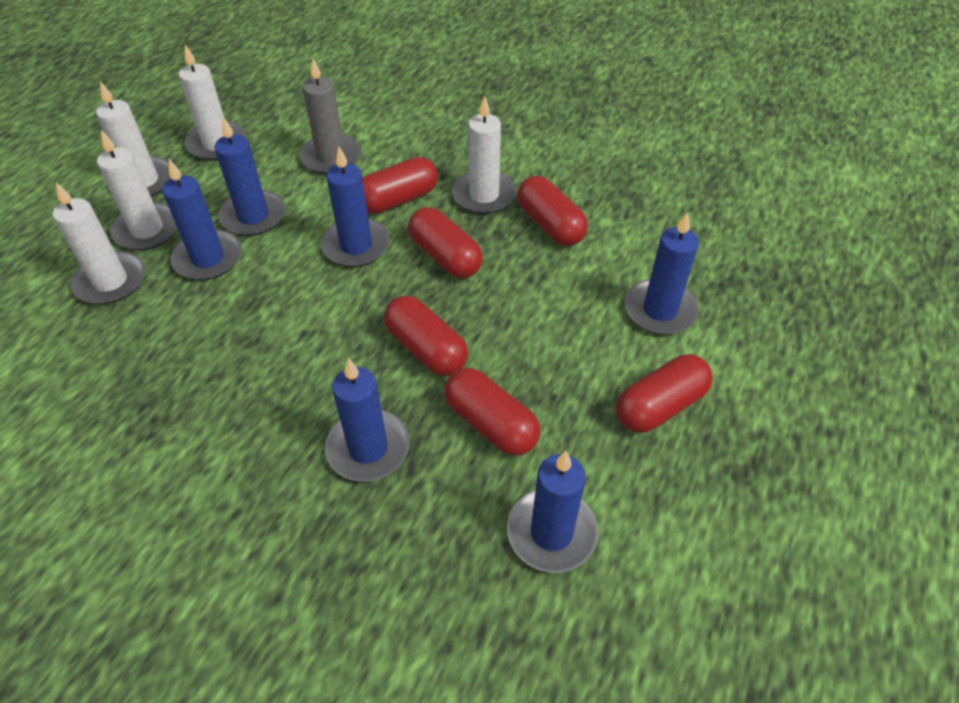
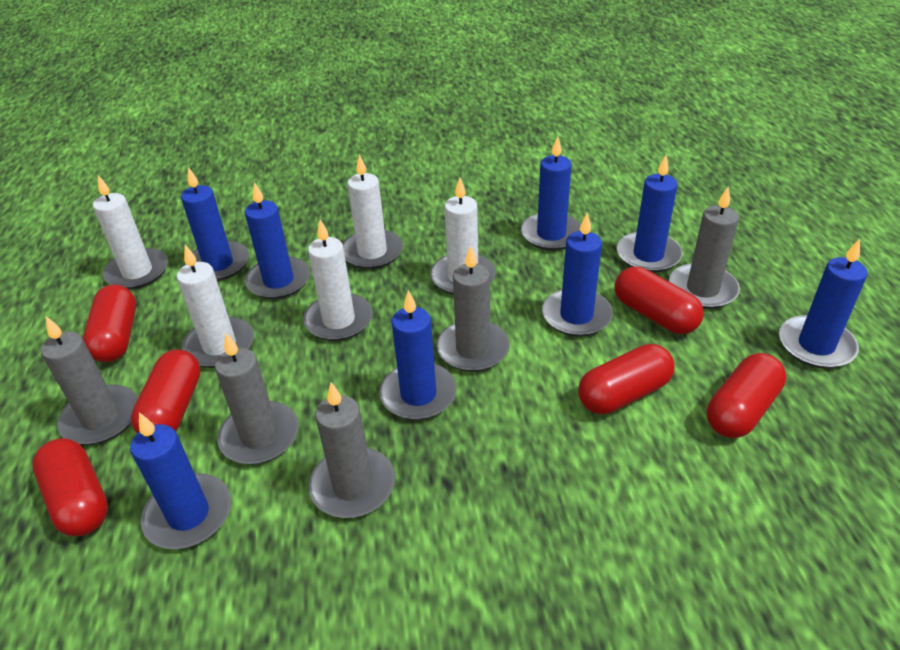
blue candle: 6 -> 8
grey candle: 1 -> 5

